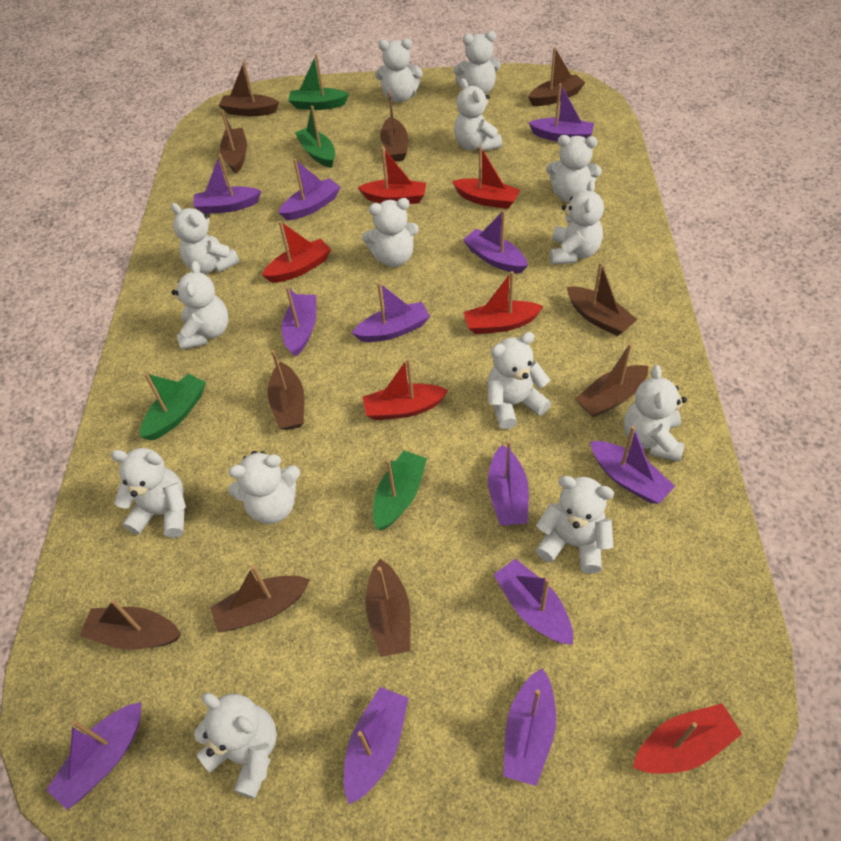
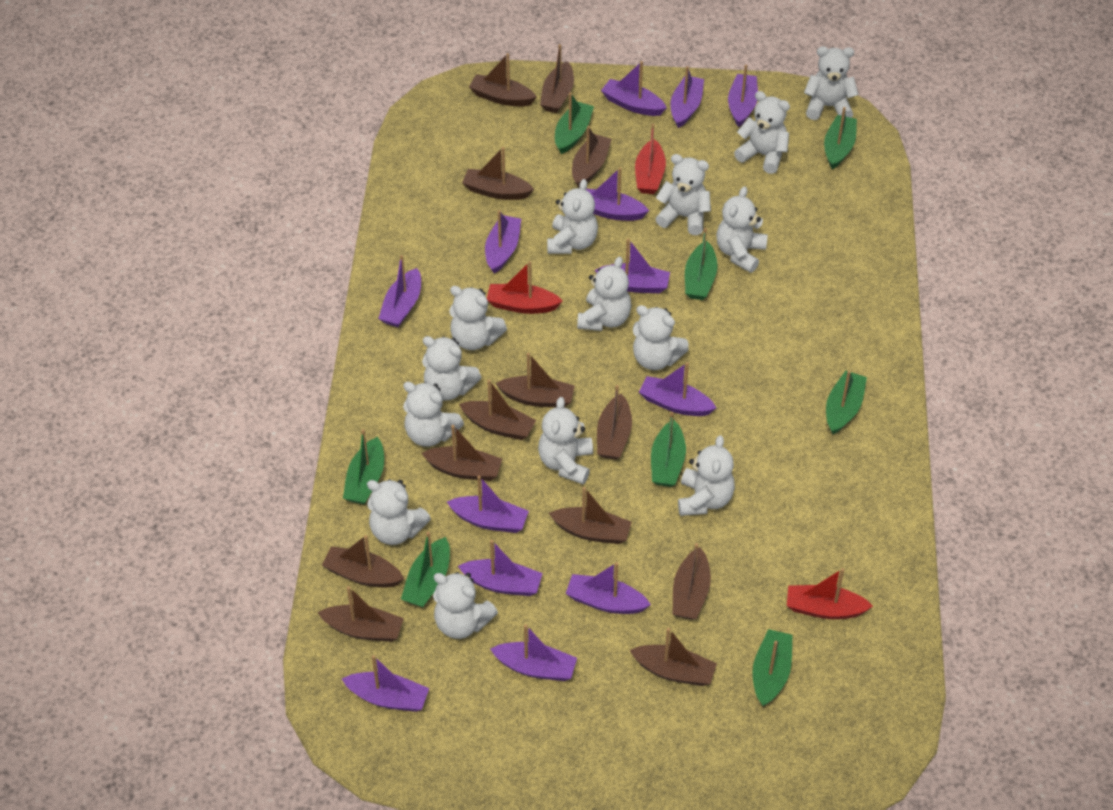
brown boat: 10 -> 13
green boat: 4 -> 8
purple boat: 12 -> 13
red boat: 6 -> 3

